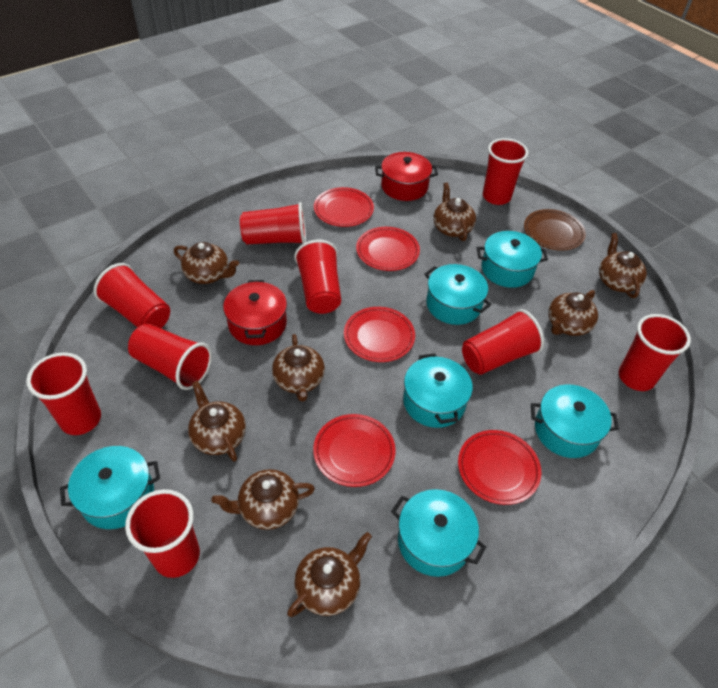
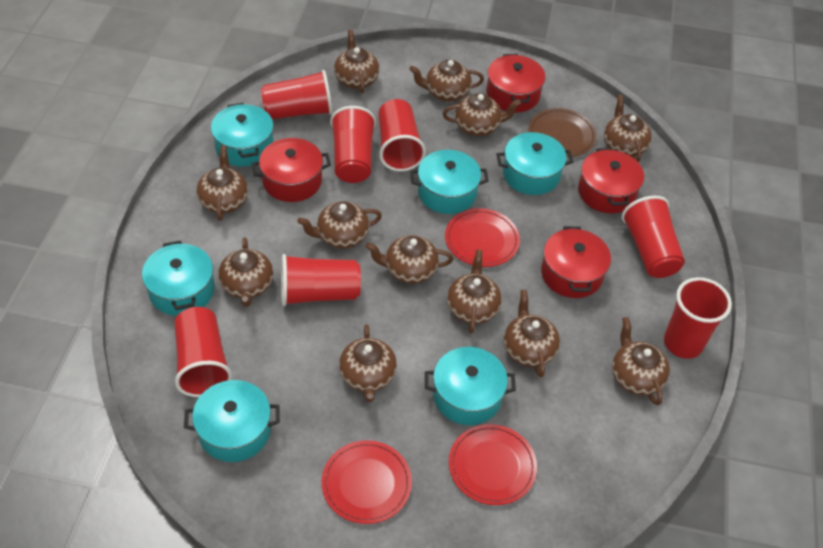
brown teapot: 8 -> 12
red cup: 9 -> 7
red plate: 5 -> 3
red pot: 2 -> 4

